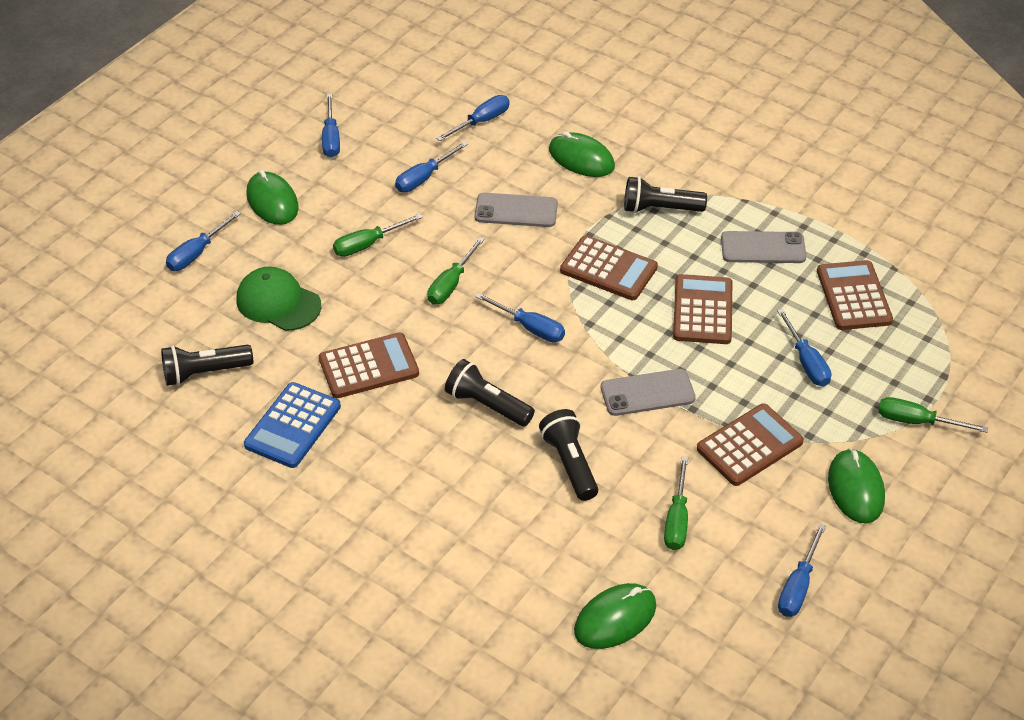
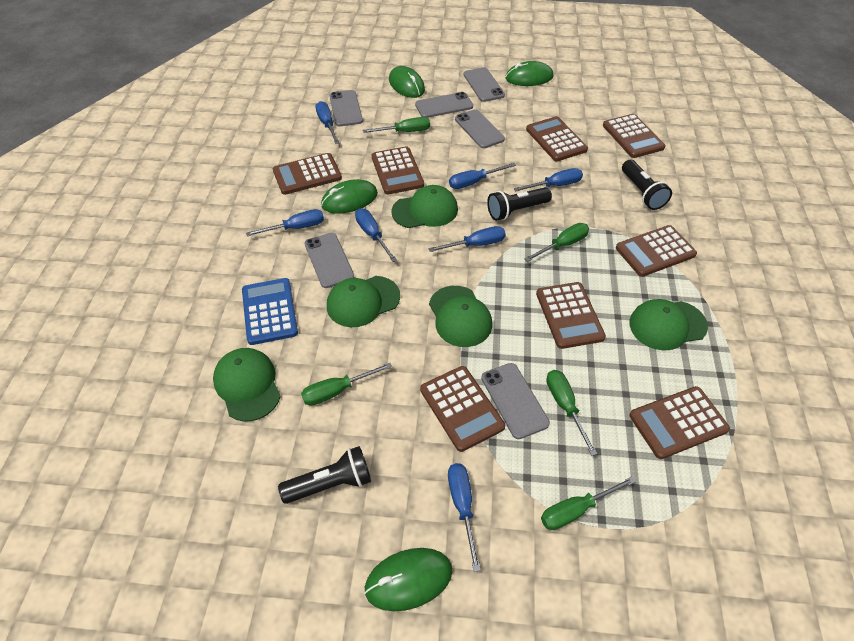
black flashlight: 4 -> 3
brown calculator: 5 -> 8
green cap: 1 -> 5
green screwdriver: 4 -> 5
grey phone: 3 -> 6

